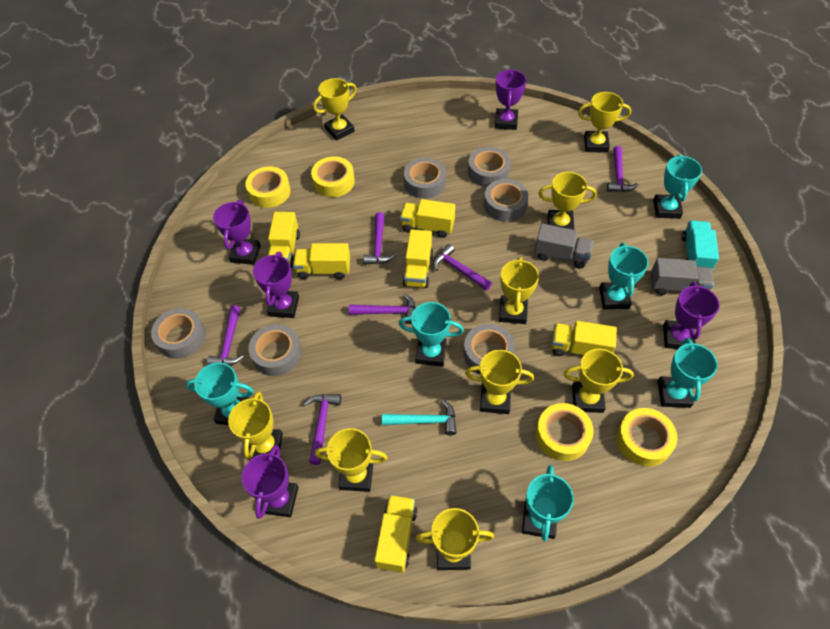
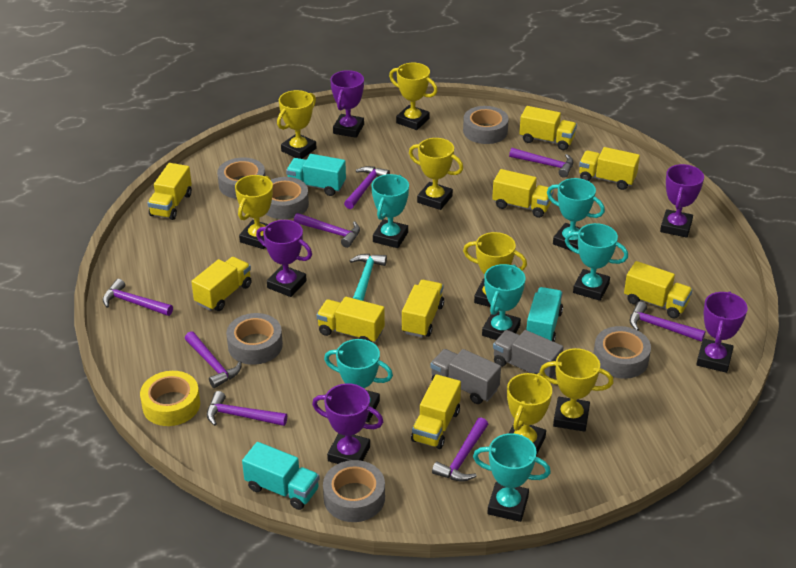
purple hammer: 6 -> 8
turquoise truck: 1 -> 3
yellow tape: 4 -> 1
yellow trophy: 9 -> 7
yellow truck: 6 -> 9

